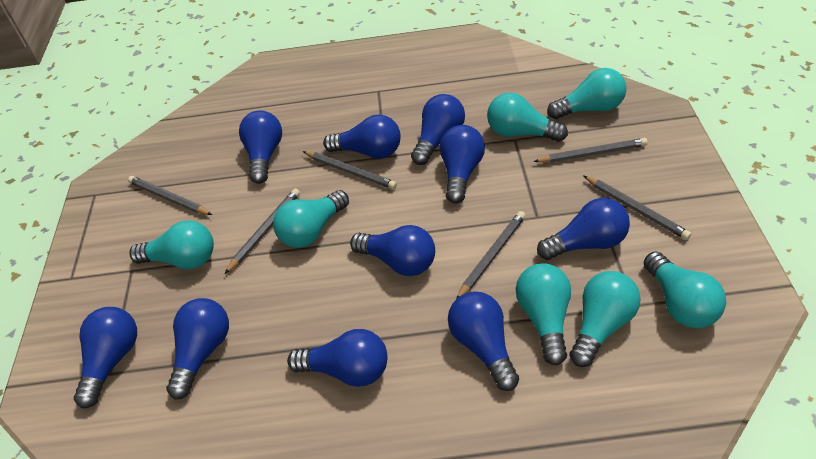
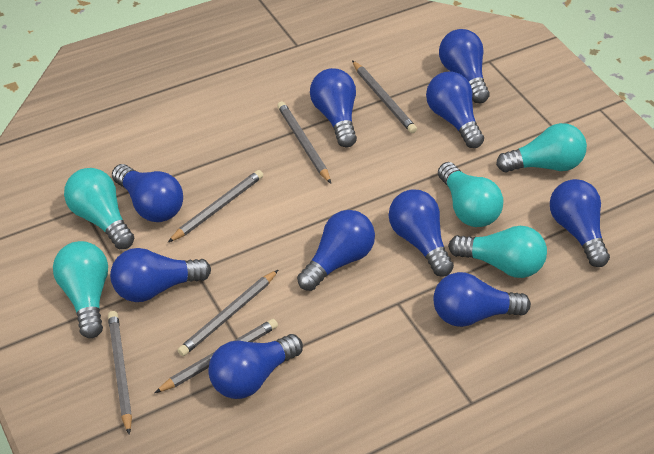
turquoise light bulb: 7 -> 5

